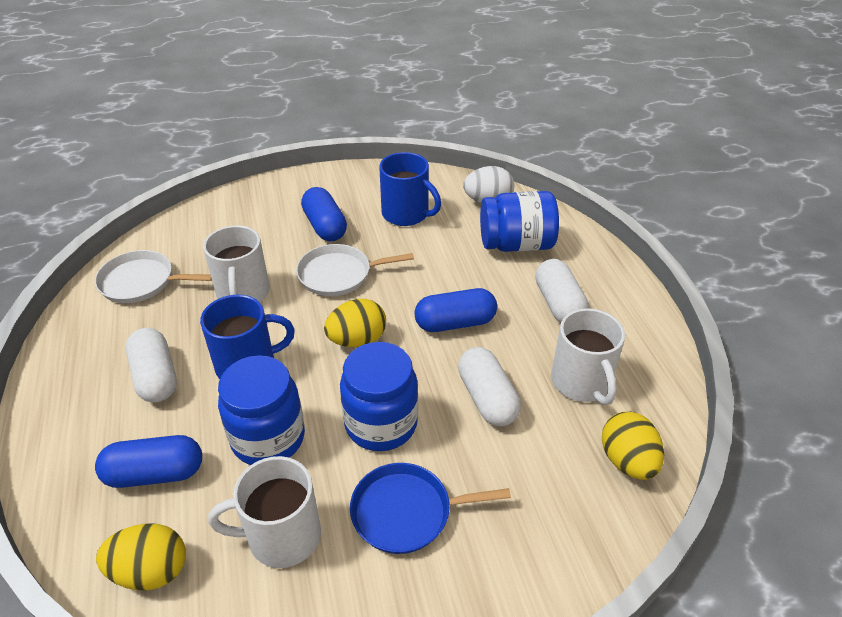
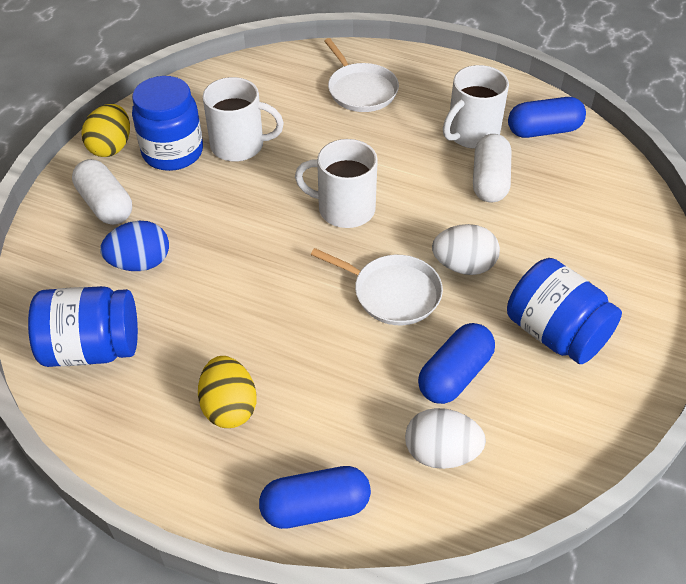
blue egg: 0 -> 1
blue mug: 2 -> 0
blue pan: 1 -> 0
white capsule: 3 -> 2
white egg: 1 -> 2
yellow egg: 3 -> 2

